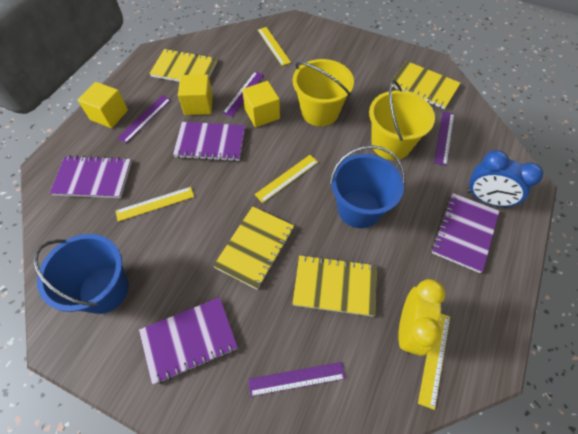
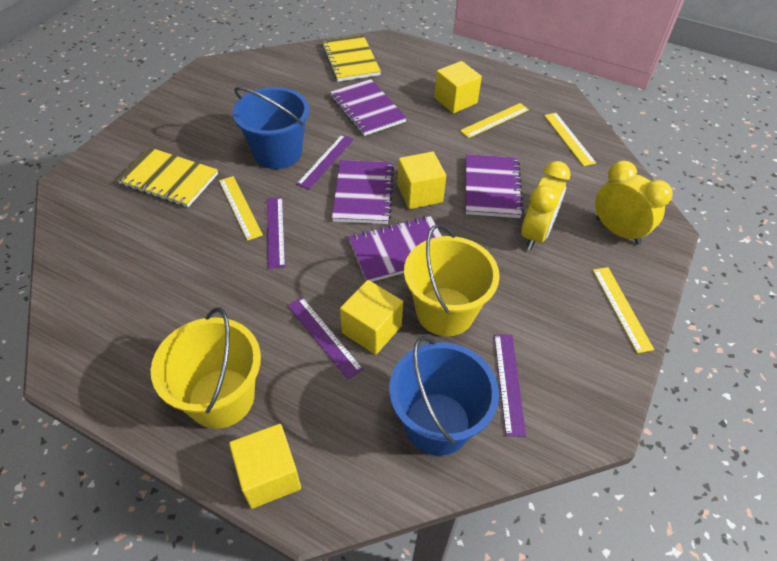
blue clock: 1 -> 0
yellow clock: 1 -> 2
yellow cube: 3 -> 4
yellow notebook: 4 -> 2

